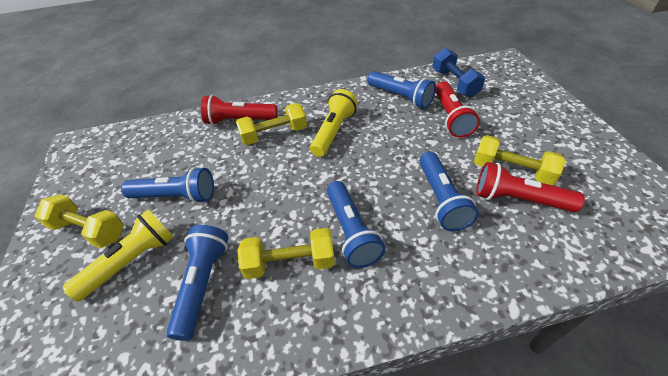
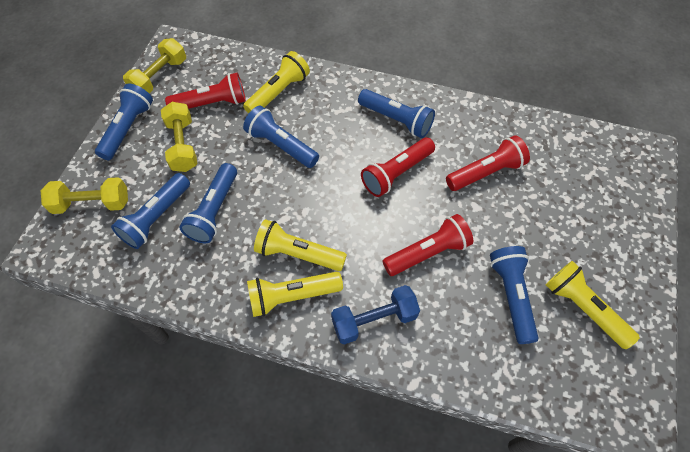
blue flashlight: 5 -> 6
red flashlight: 3 -> 4
yellow dumbbell: 4 -> 3
yellow flashlight: 2 -> 4

